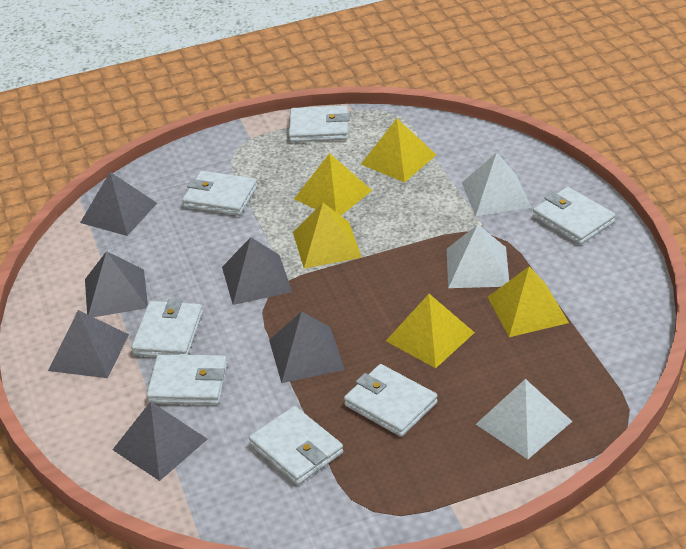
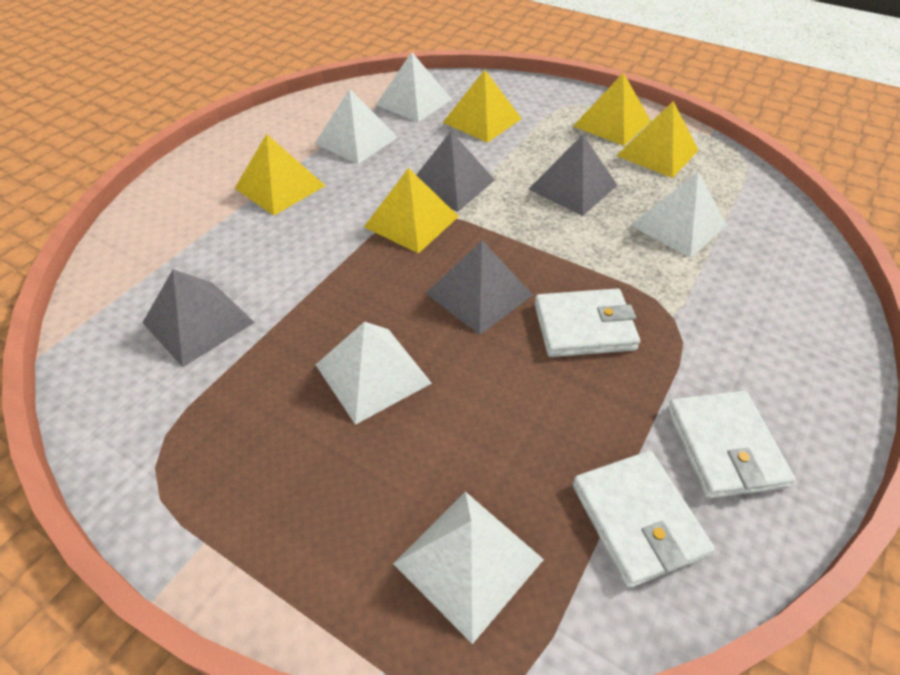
grey pyramid: 6 -> 4
white pyramid: 3 -> 5
white wallet: 7 -> 3

